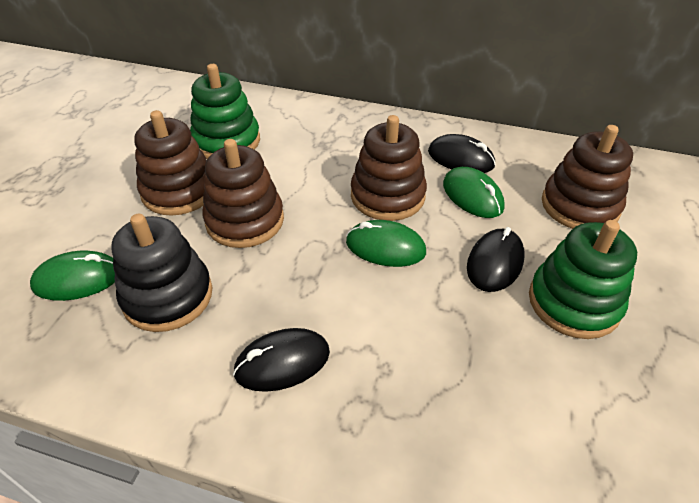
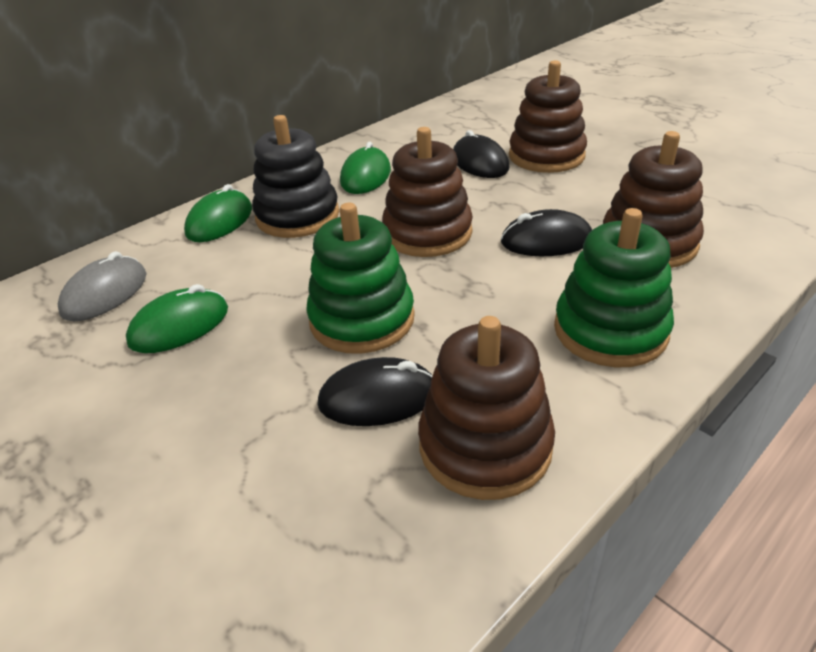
grey mouse: 0 -> 1

